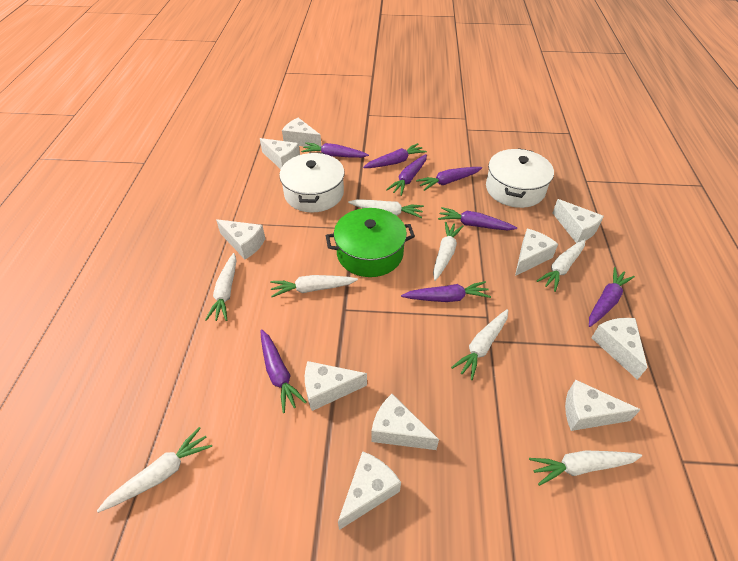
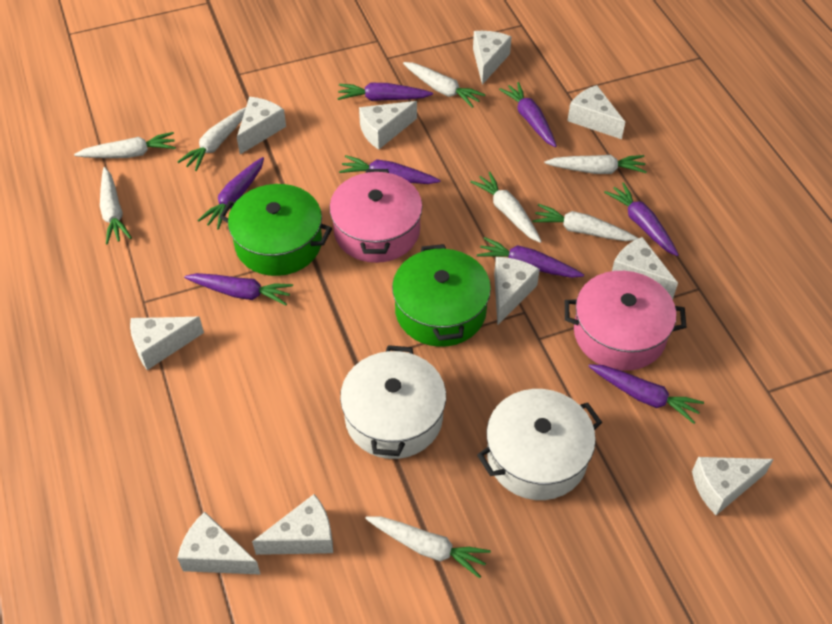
green pot: 1 -> 2
pink pot: 0 -> 2

